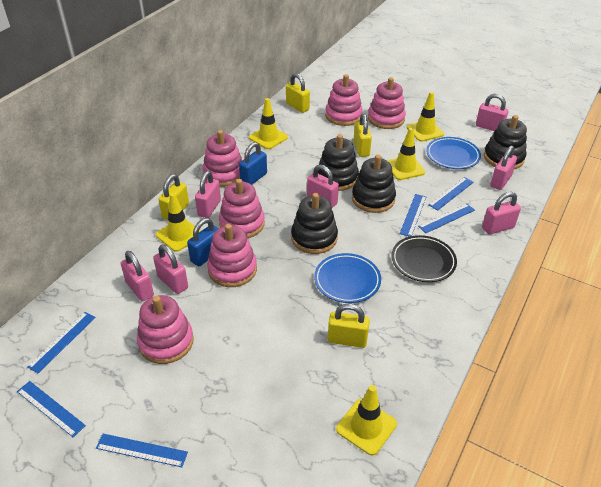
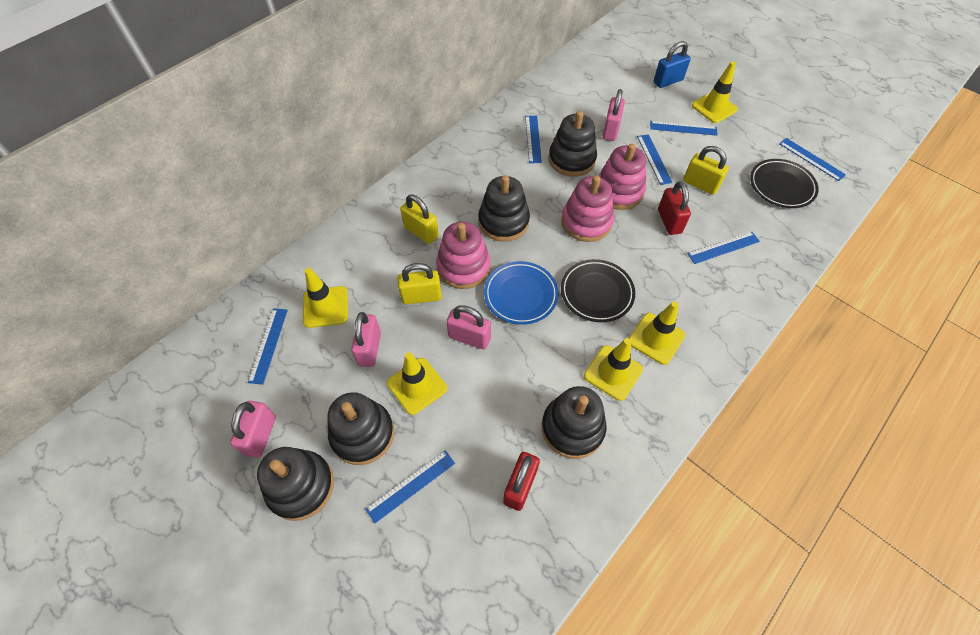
black plate: 1 -> 2
black stacking toy: 4 -> 5
blue padlock: 2 -> 1
blue plate: 2 -> 1
blue ruler: 6 -> 7
pink padlock: 7 -> 4
pink stacking toy: 6 -> 3
red padlock: 0 -> 2
yellow padlock: 4 -> 3

